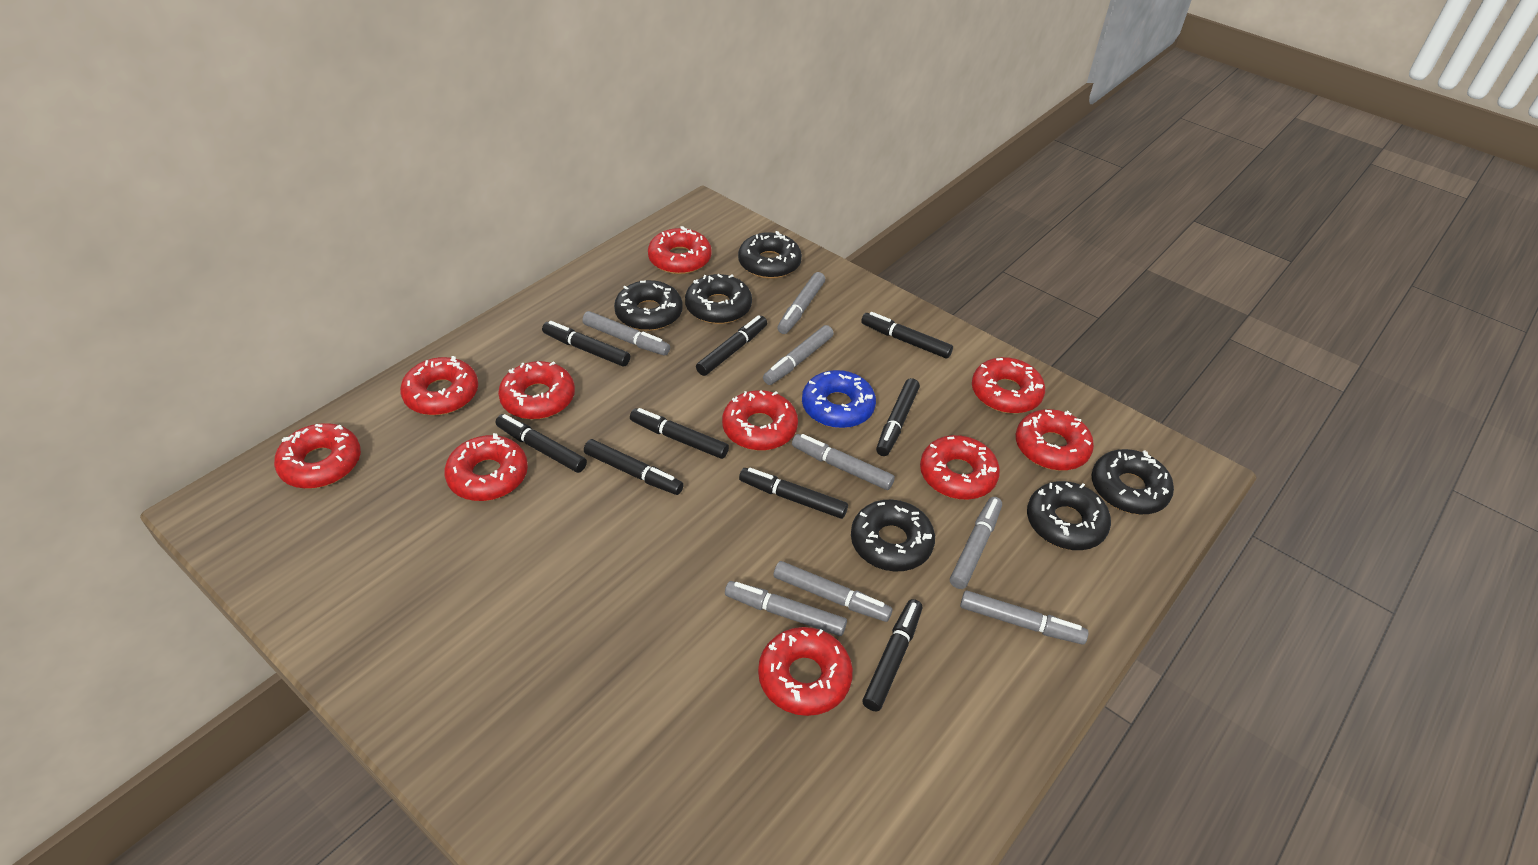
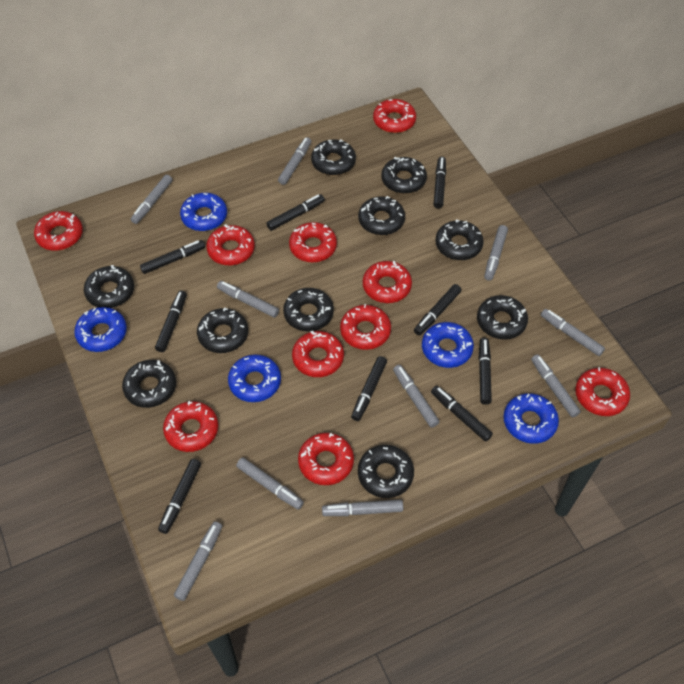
black donut: 6 -> 10
blue donut: 1 -> 5
grey marker: 8 -> 10

